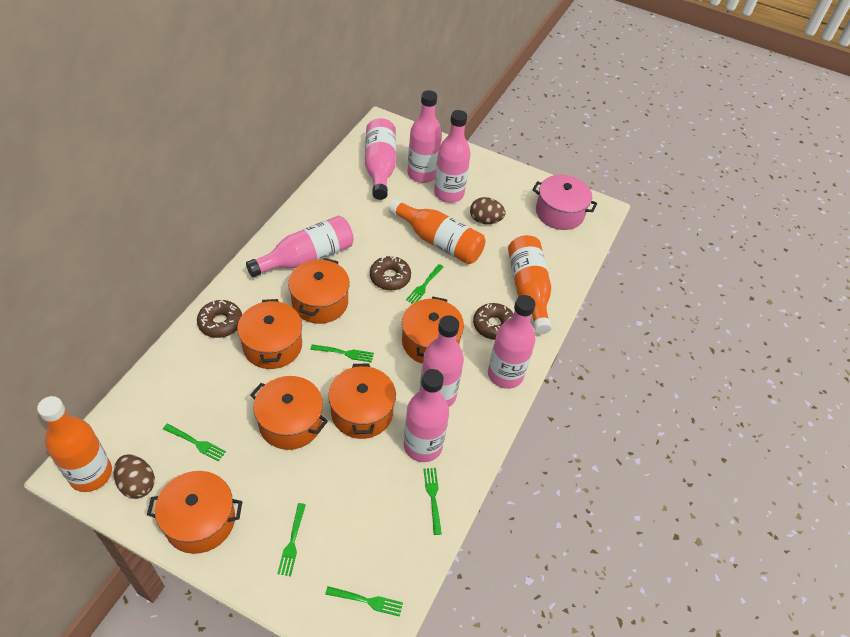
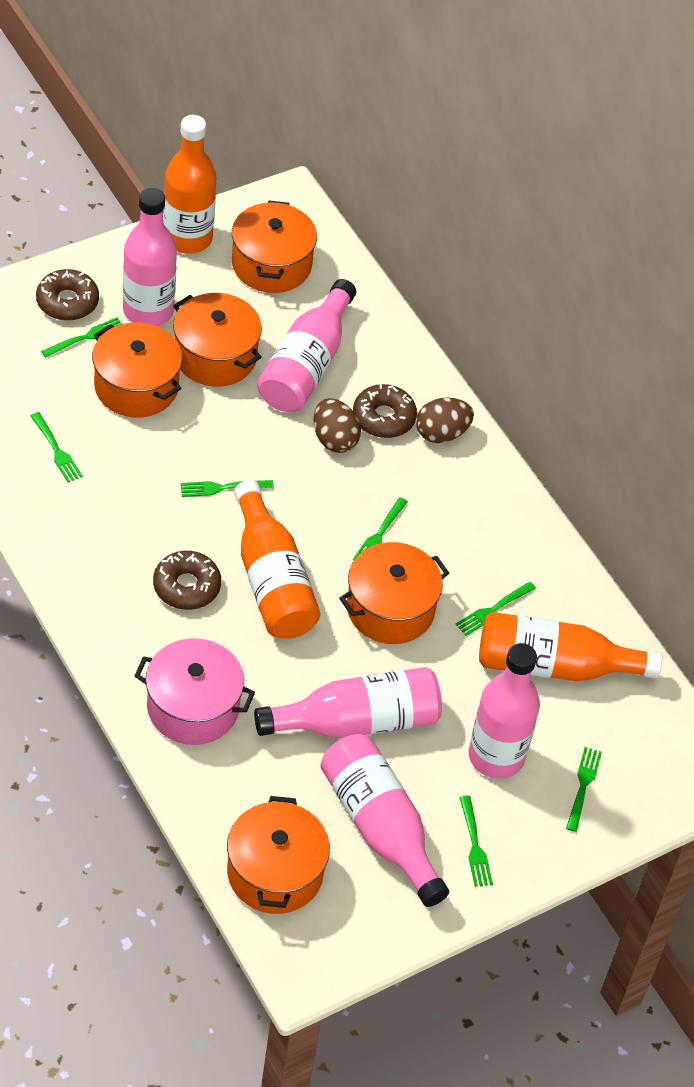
green fork: 6 -> 7
orange pot: 6 -> 5
pink bottle: 7 -> 5

